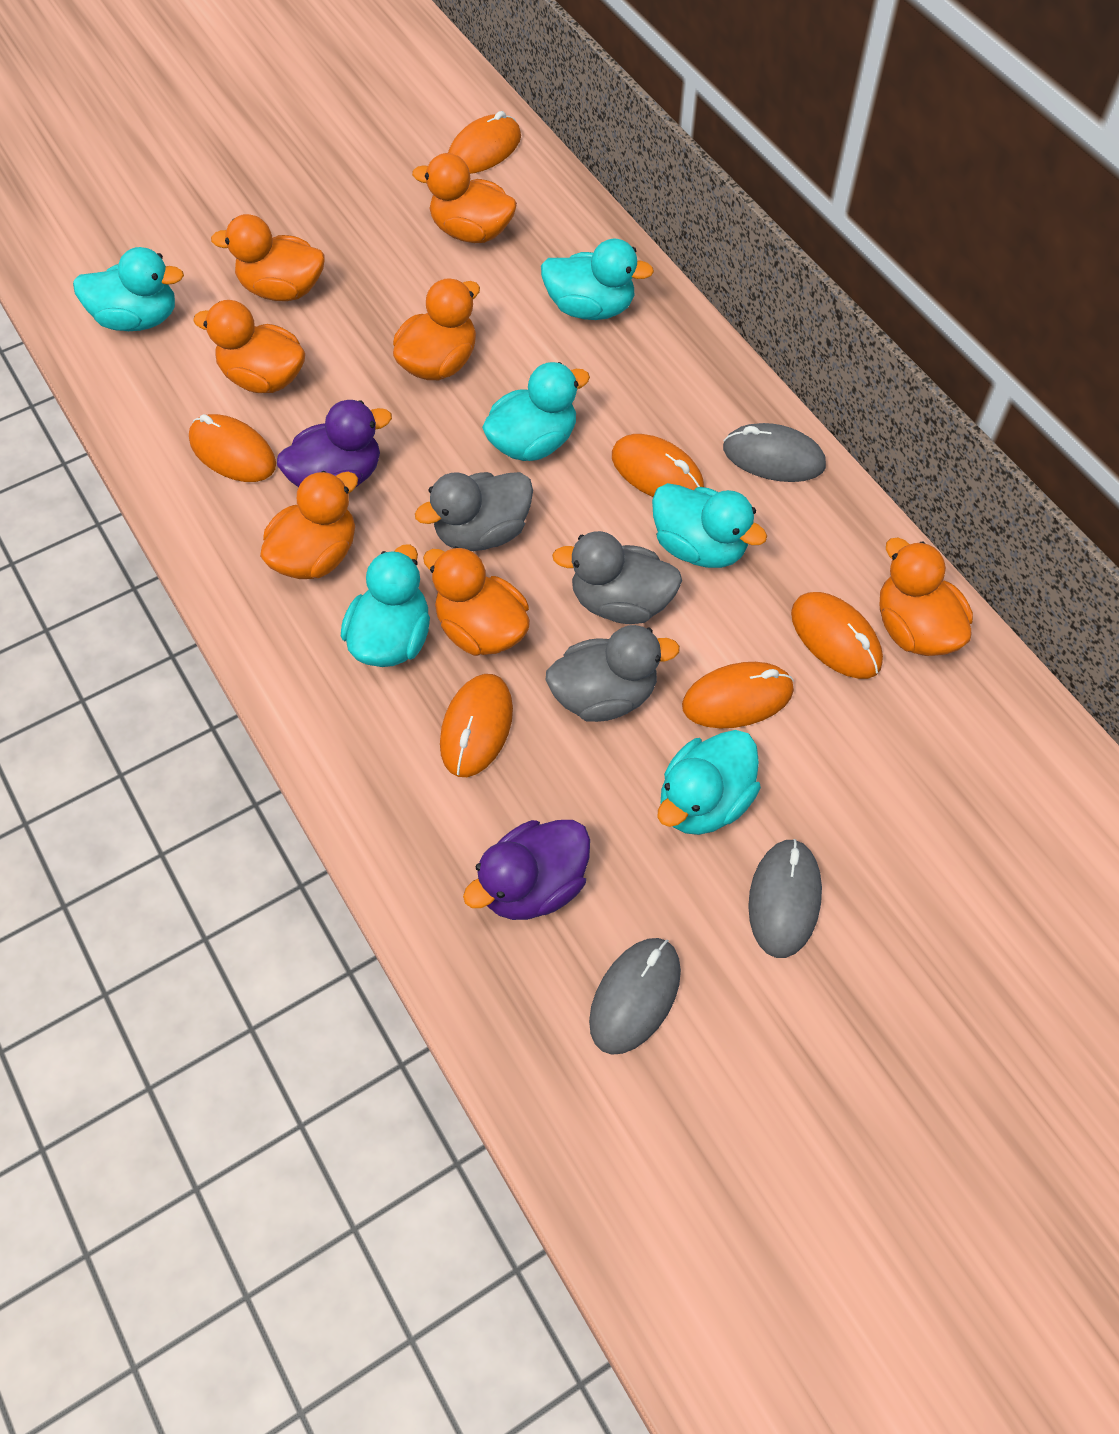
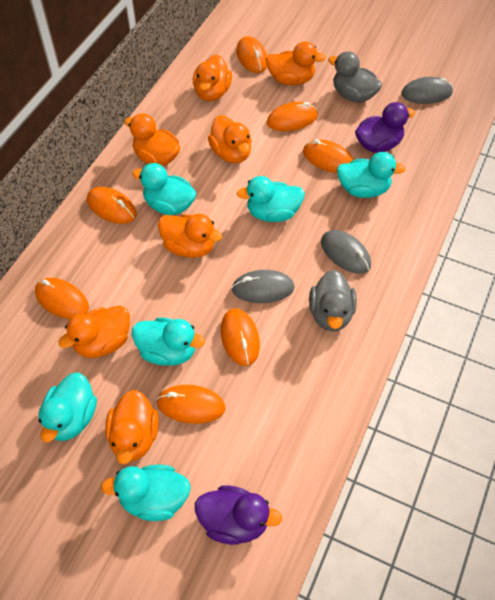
grey duck: 3 -> 2
orange mouse: 6 -> 7

